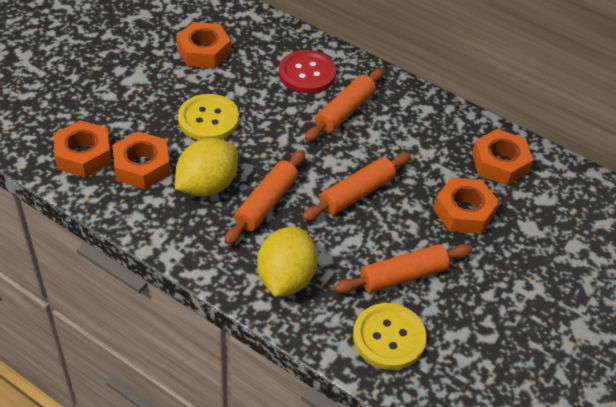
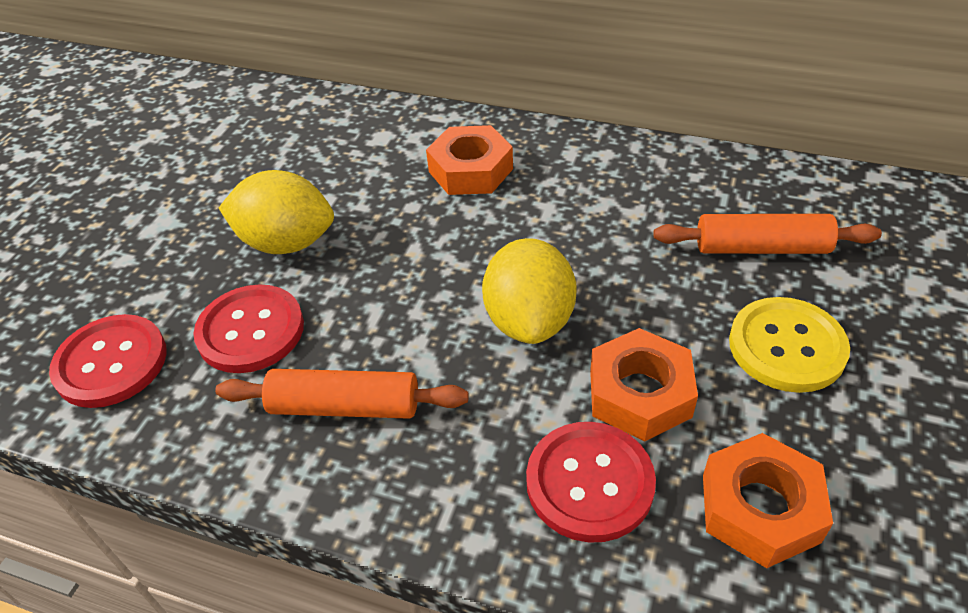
orange nut: 5 -> 3
orange rolling pin: 4 -> 2
red button: 1 -> 3
yellow button: 2 -> 1

